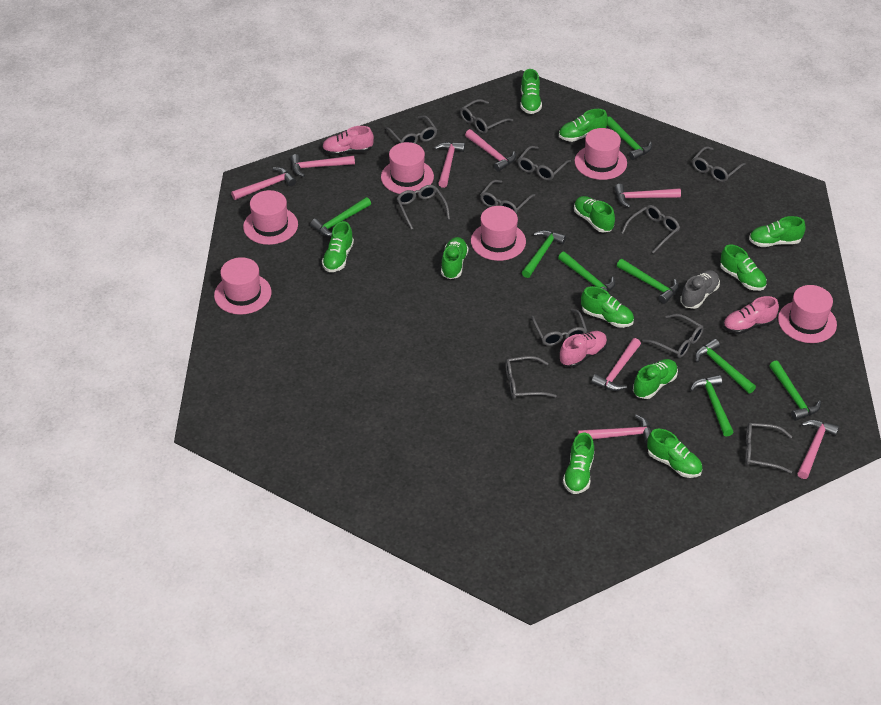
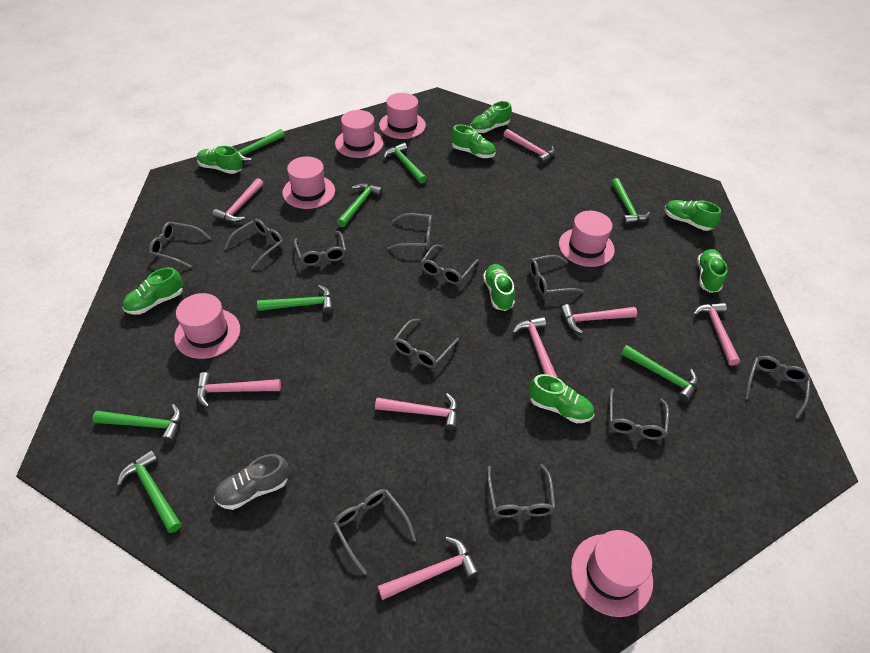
green shoe: 11 -> 8
pink shoe: 3 -> 0

